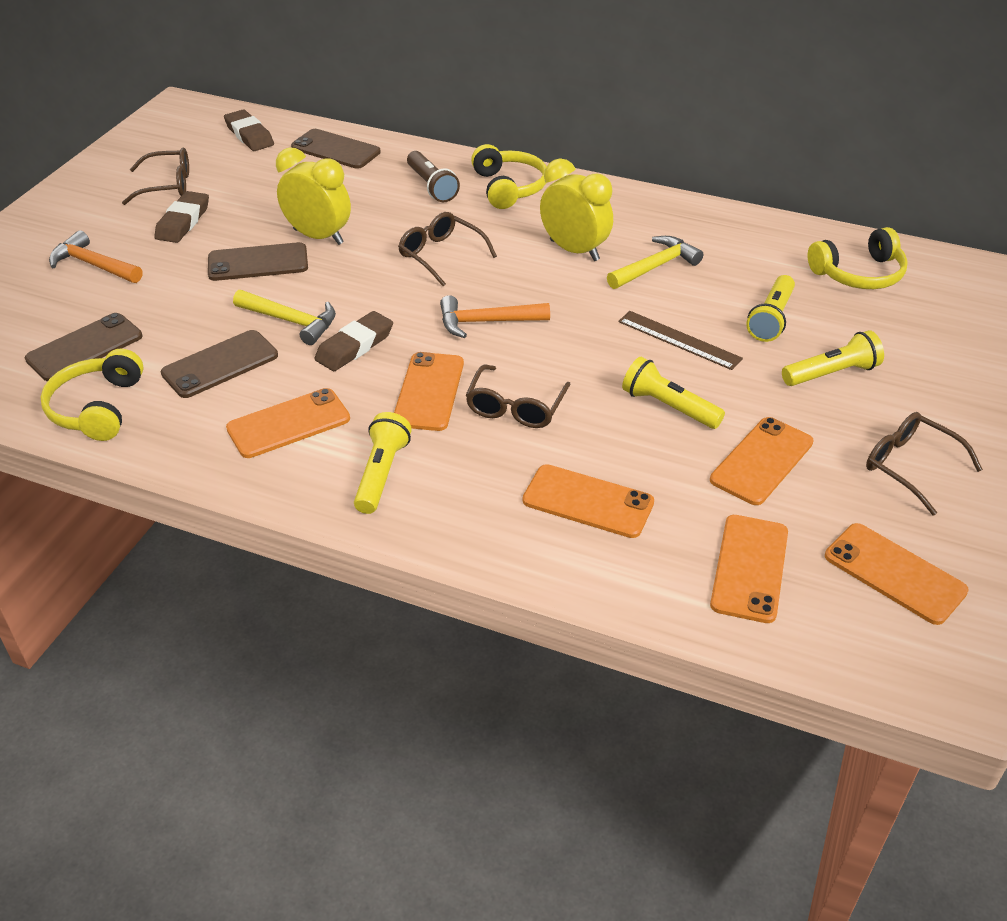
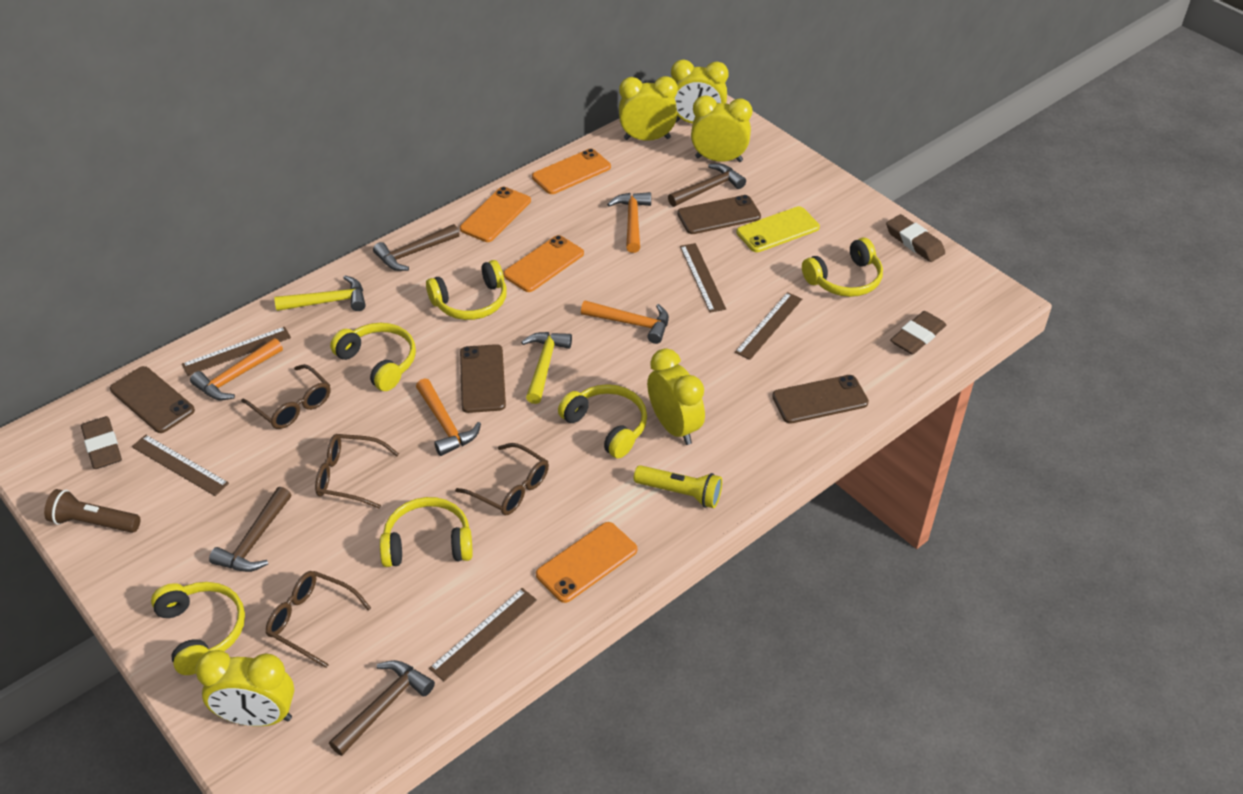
brown hammer: 0 -> 4
brown ruler: 1 -> 5
orange hammer: 2 -> 4
orange phone: 6 -> 4
yellow clock: 2 -> 5
yellow flashlight: 4 -> 1
yellow headphones: 3 -> 6
yellow phone: 0 -> 1

